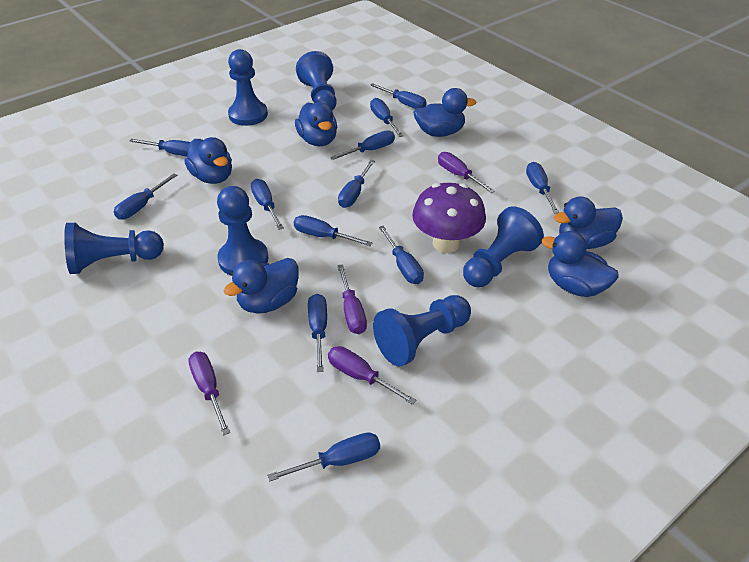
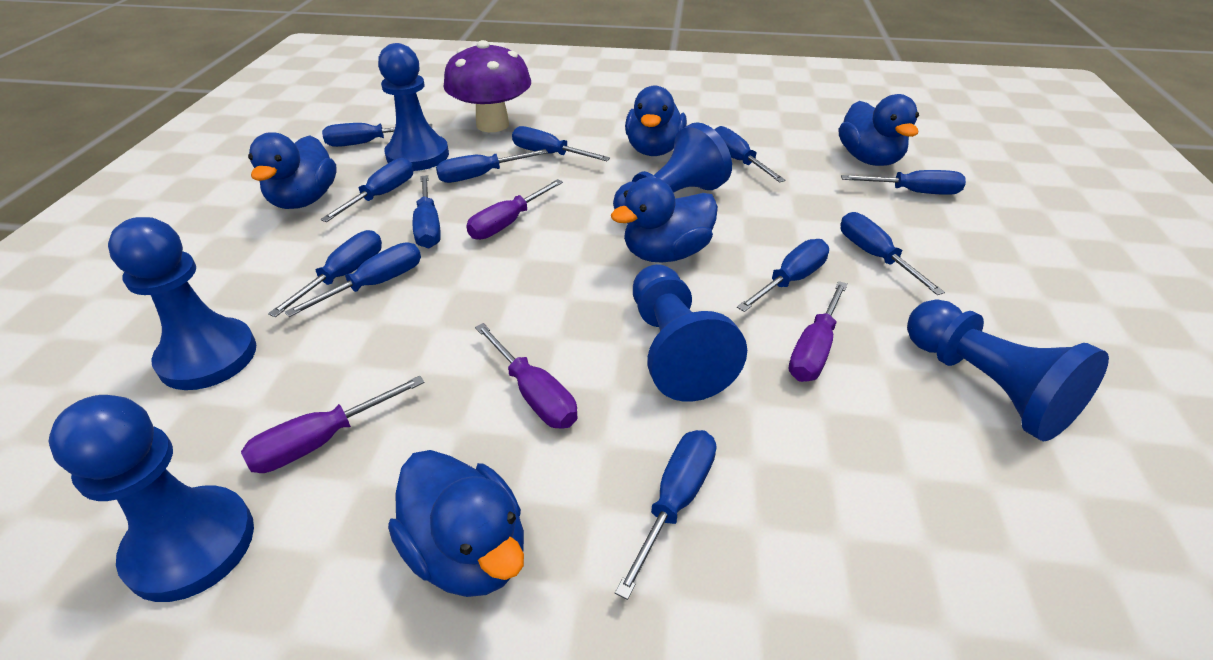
blue duck: 6 -> 5

